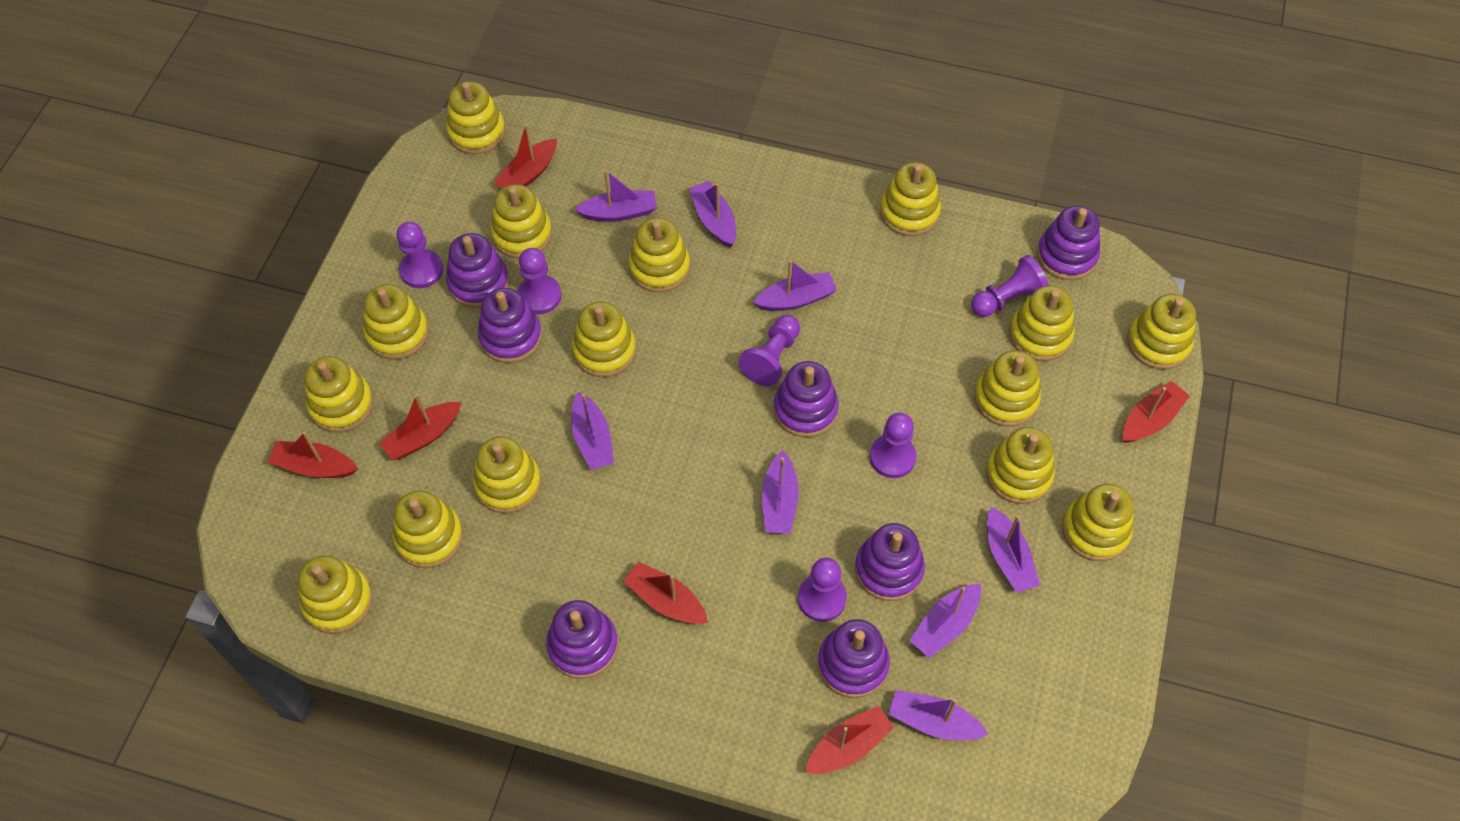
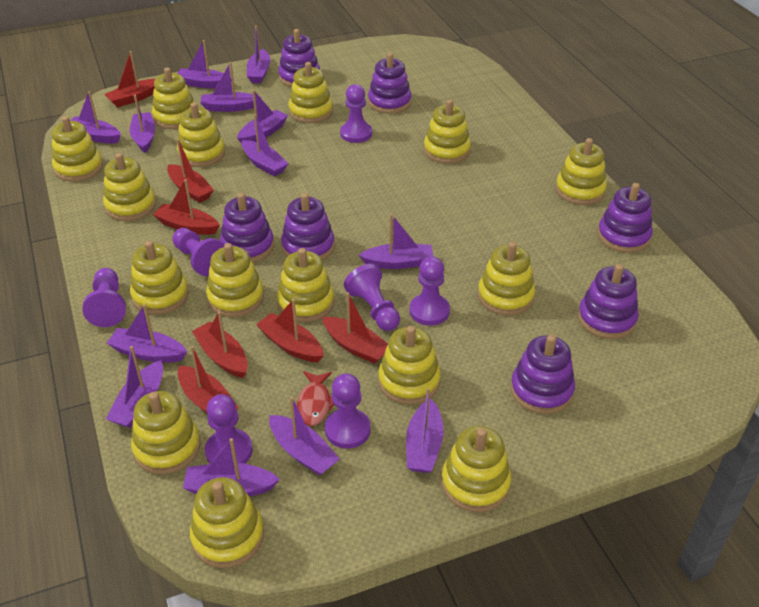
purple boat: 8 -> 13
purple pawn: 6 -> 7
red boat: 6 -> 7
red fish: 0 -> 1

